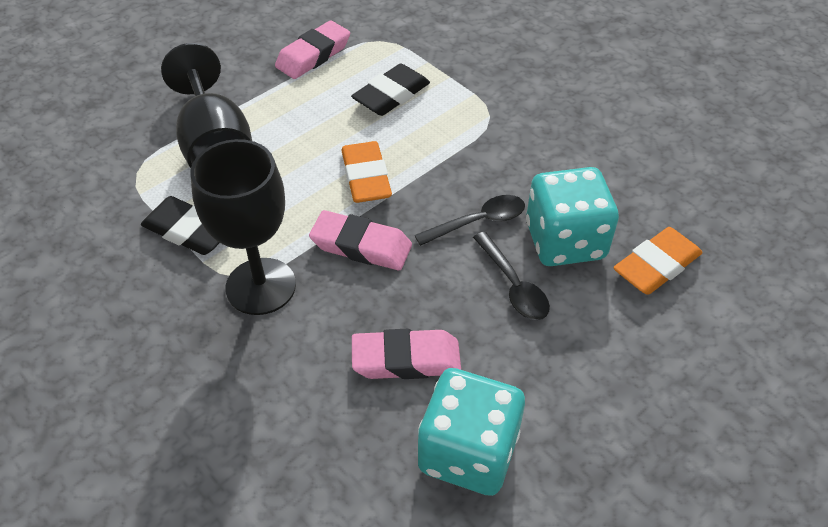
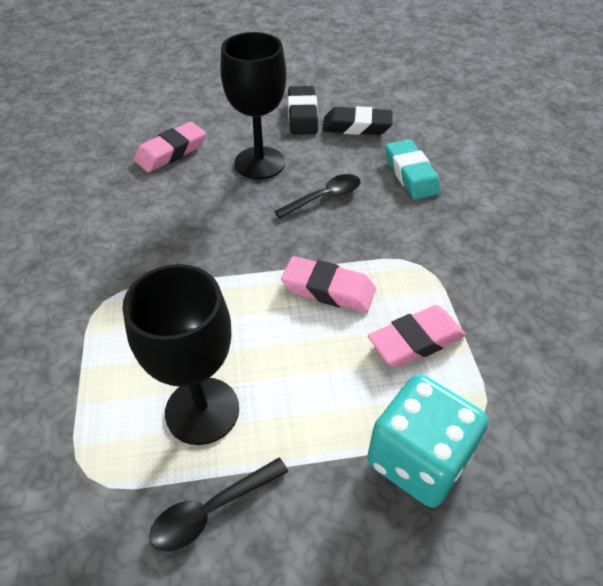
orange eraser: 2 -> 0
turquoise dice: 2 -> 1
turquoise eraser: 0 -> 1

